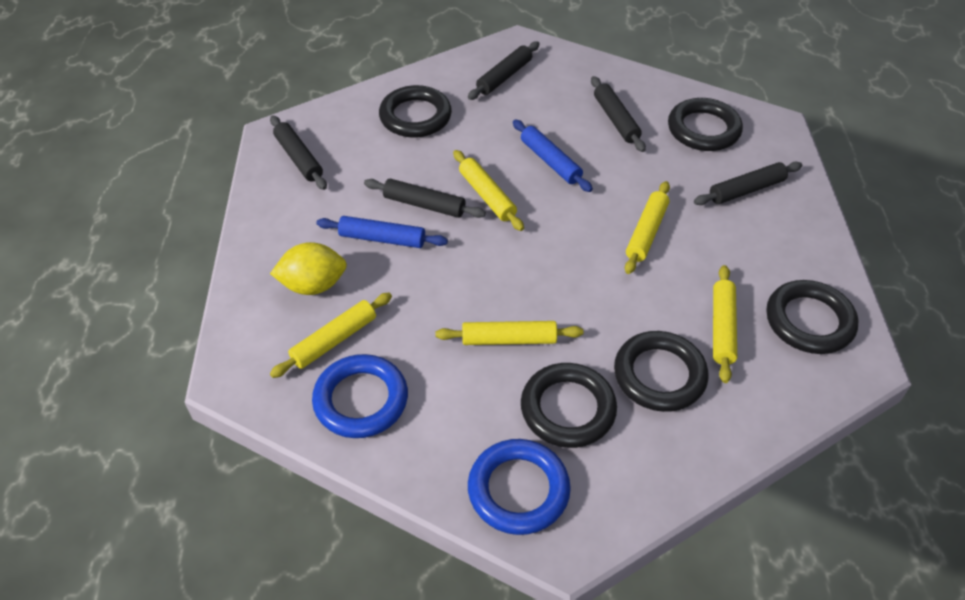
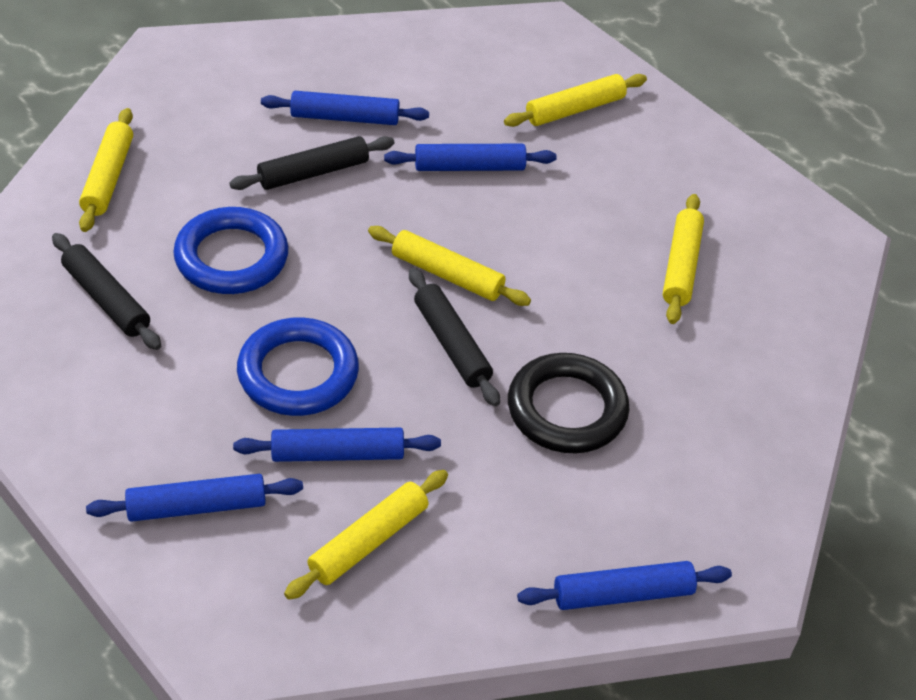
black ring: 5 -> 1
black rolling pin: 5 -> 3
blue rolling pin: 2 -> 5
yellow lemon: 1 -> 0

